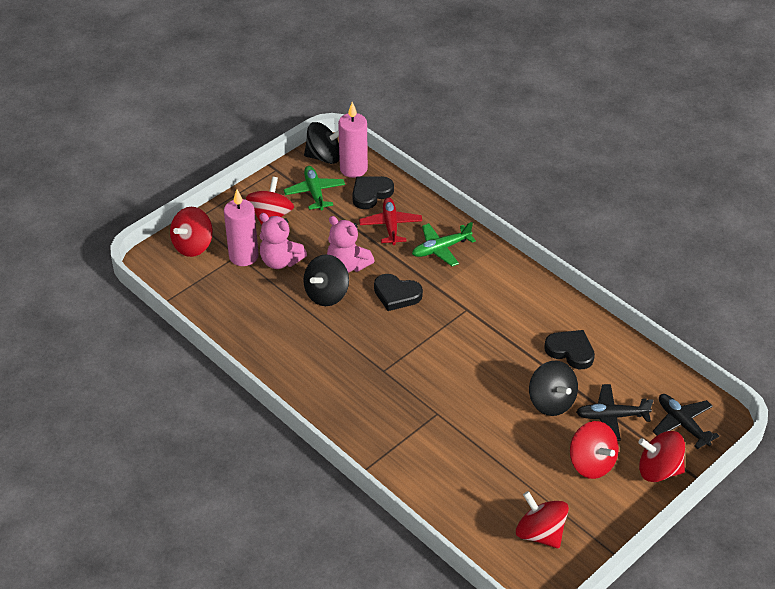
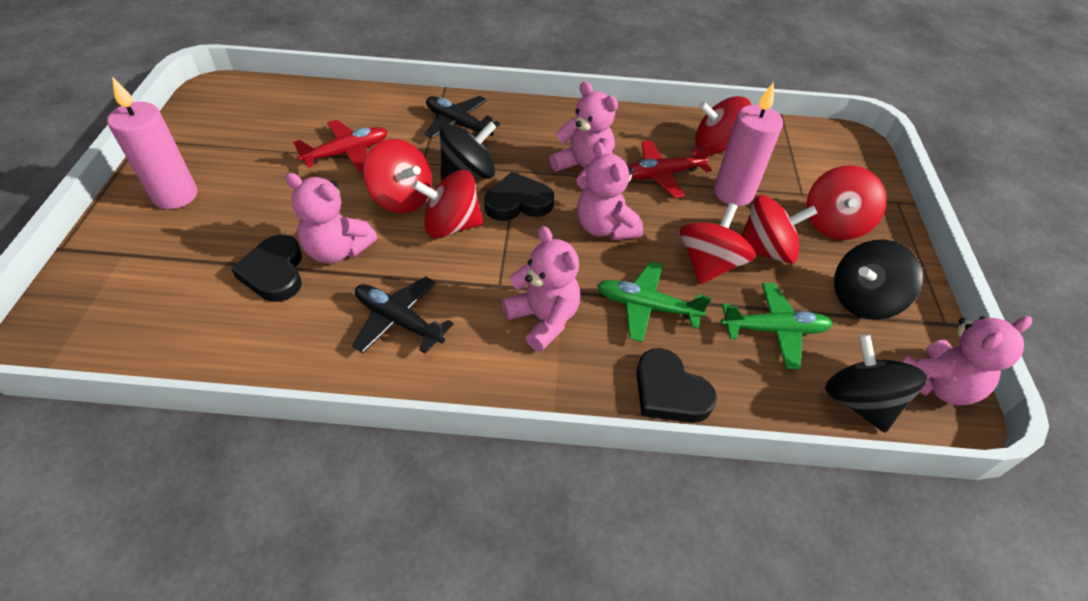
pink teddy bear: 2 -> 5
red plane: 1 -> 2
red spinning top: 5 -> 6

